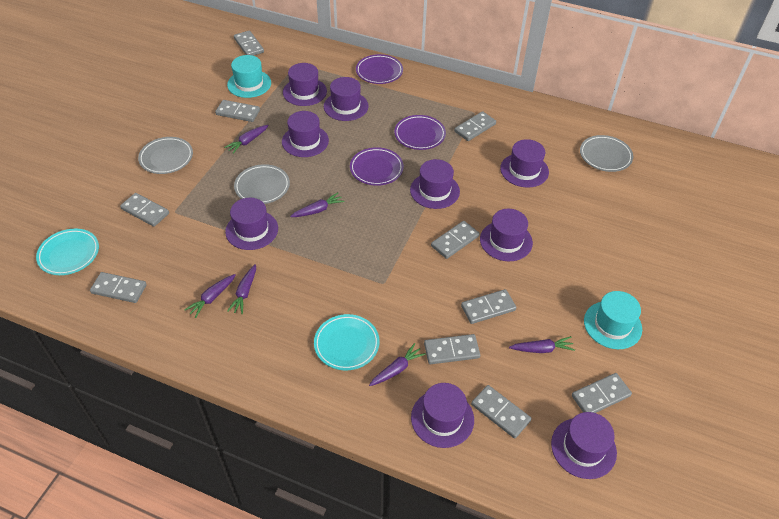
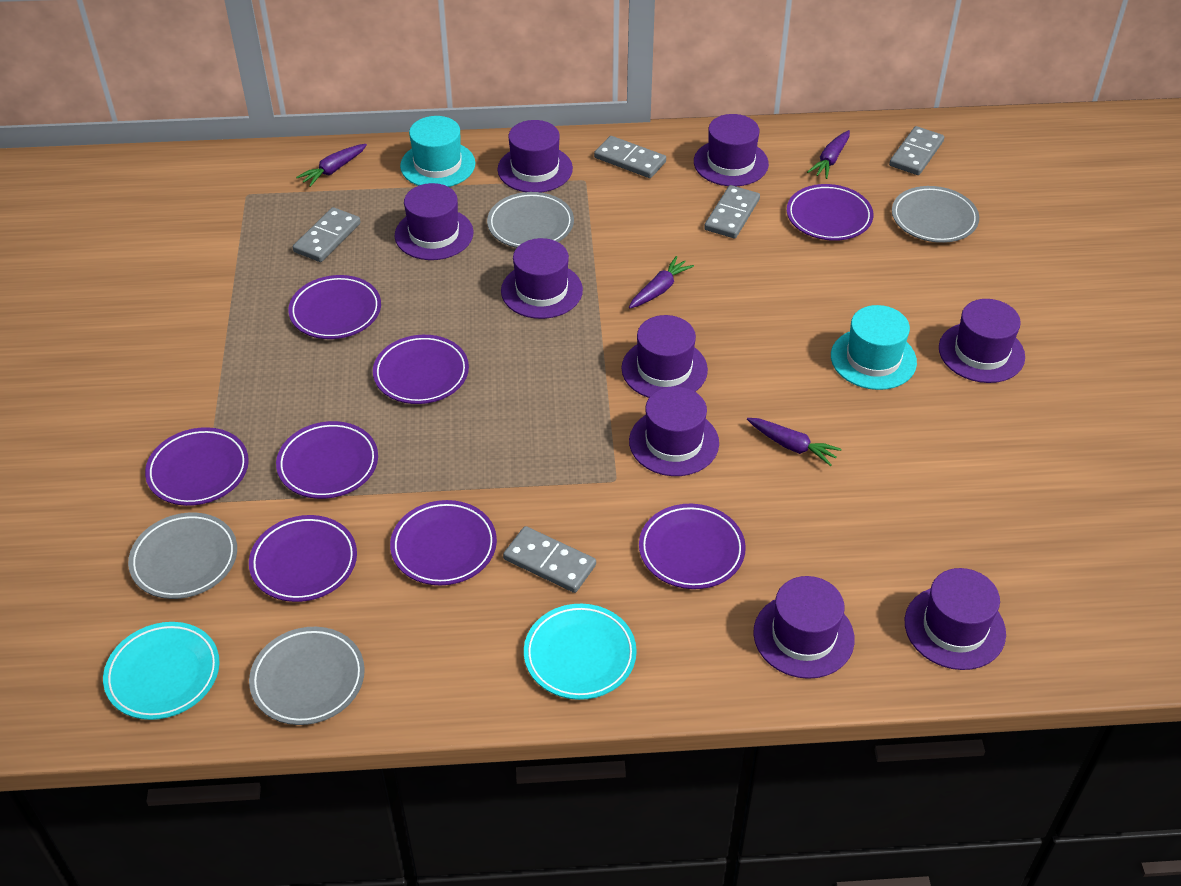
grey domino: 10 -> 5
grey plate: 3 -> 4
purple carrot: 6 -> 4
purple plate: 3 -> 8

